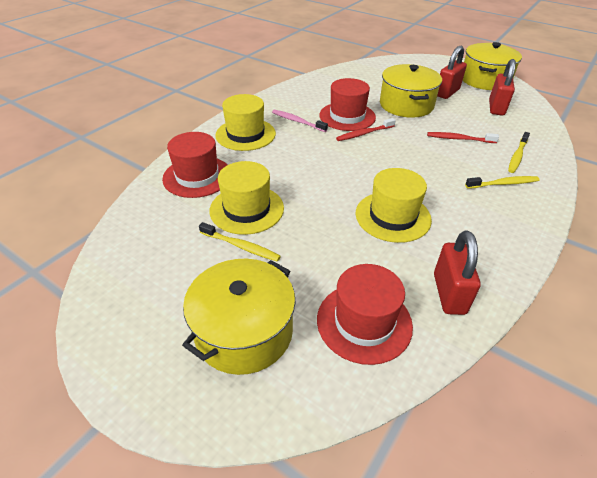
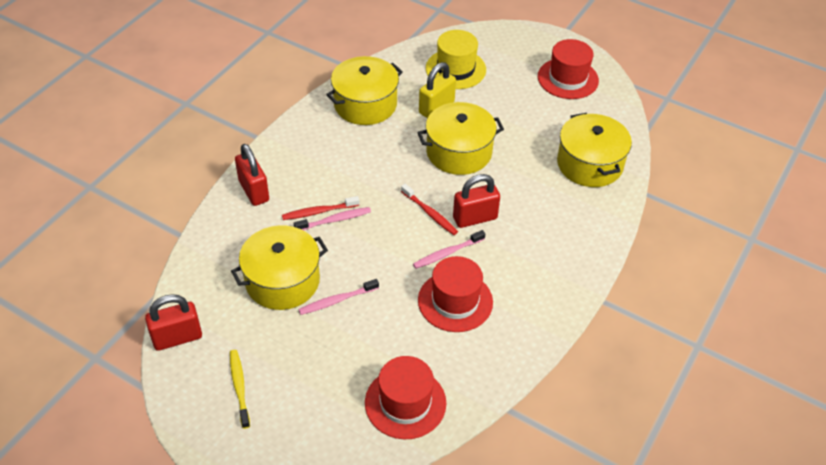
pink toothbrush: 1 -> 3
yellow hat: 3 -> 1
yellow padlock: 0 -> 1
yellow pot: 3 -> 4
yellow toothbrush: 3 -> 1

